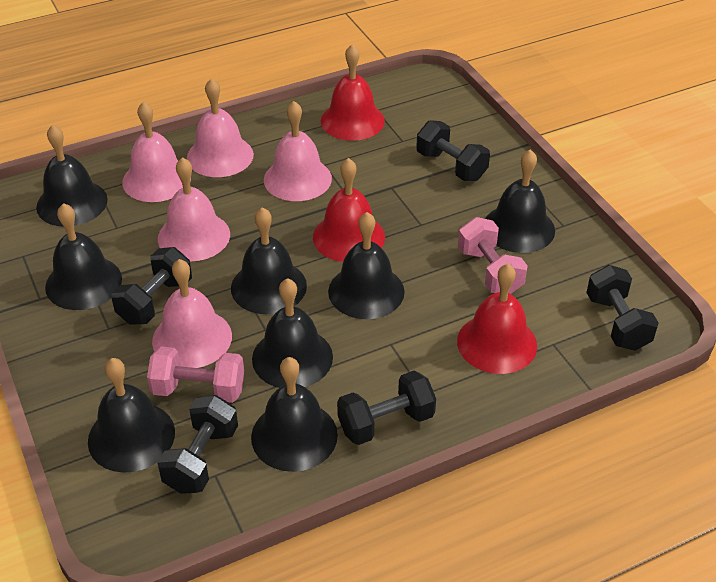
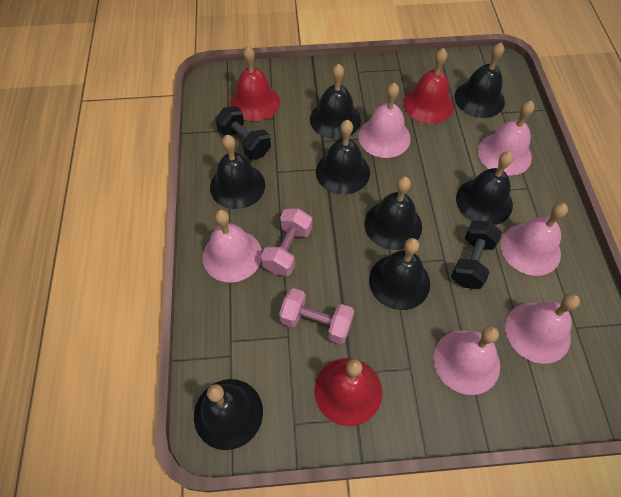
black dumbbell: 5 -> 2
pink bell: 5 -> 6

